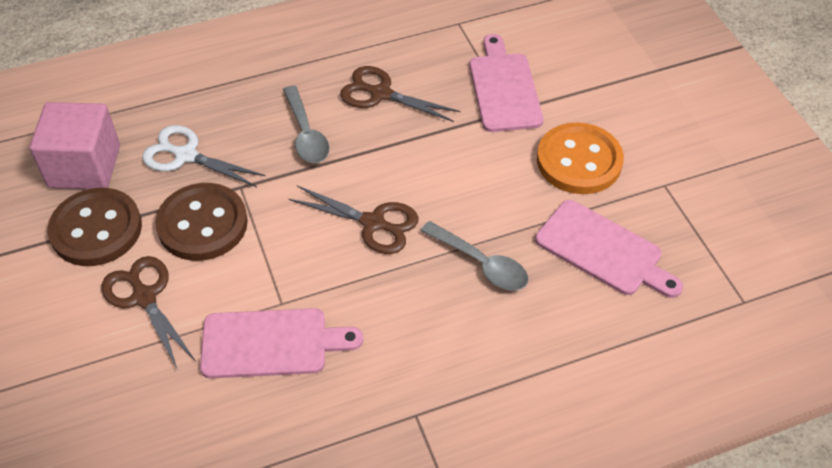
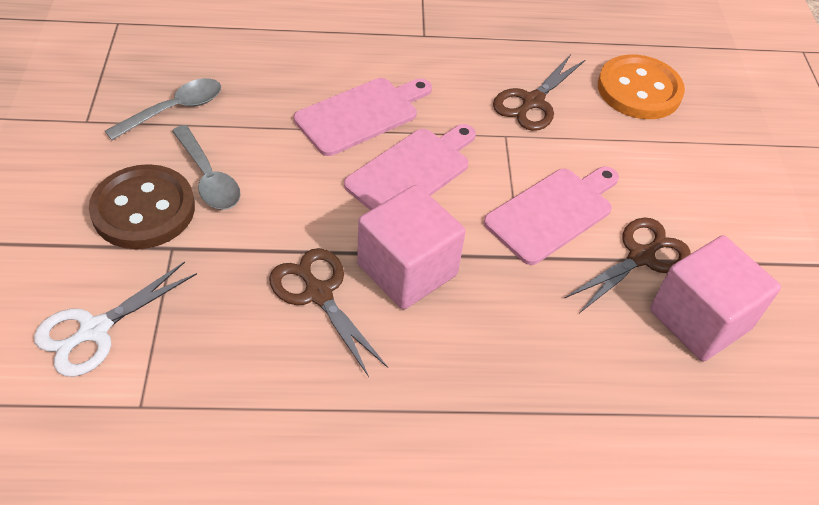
brown button: 2 -> 1
pink cube: 1 -> 2

